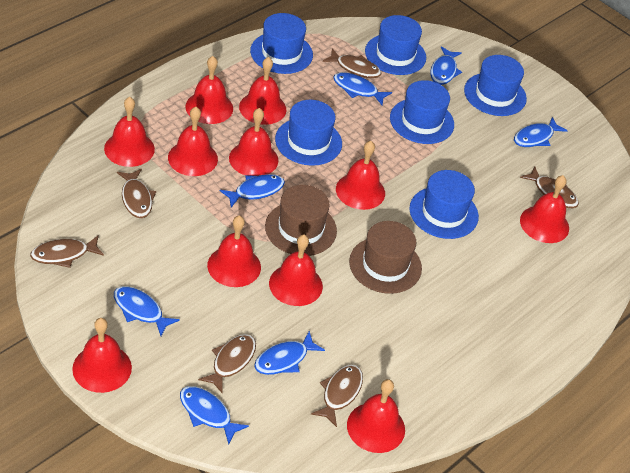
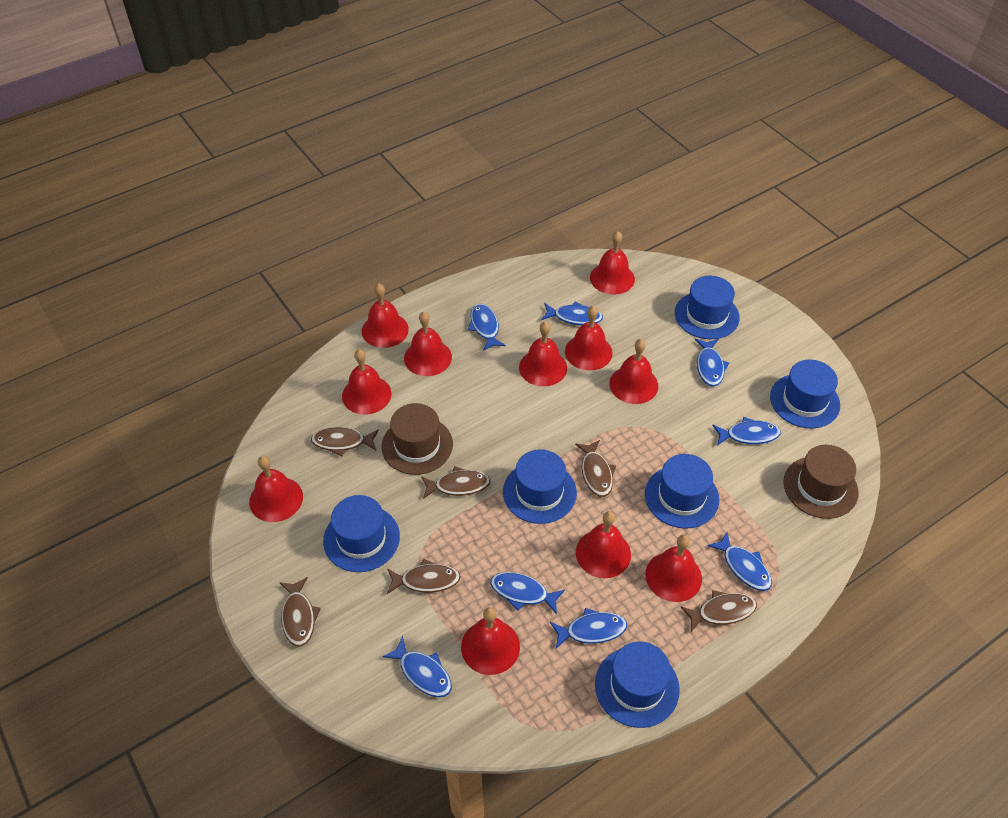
blue fish: 7 -> 8

